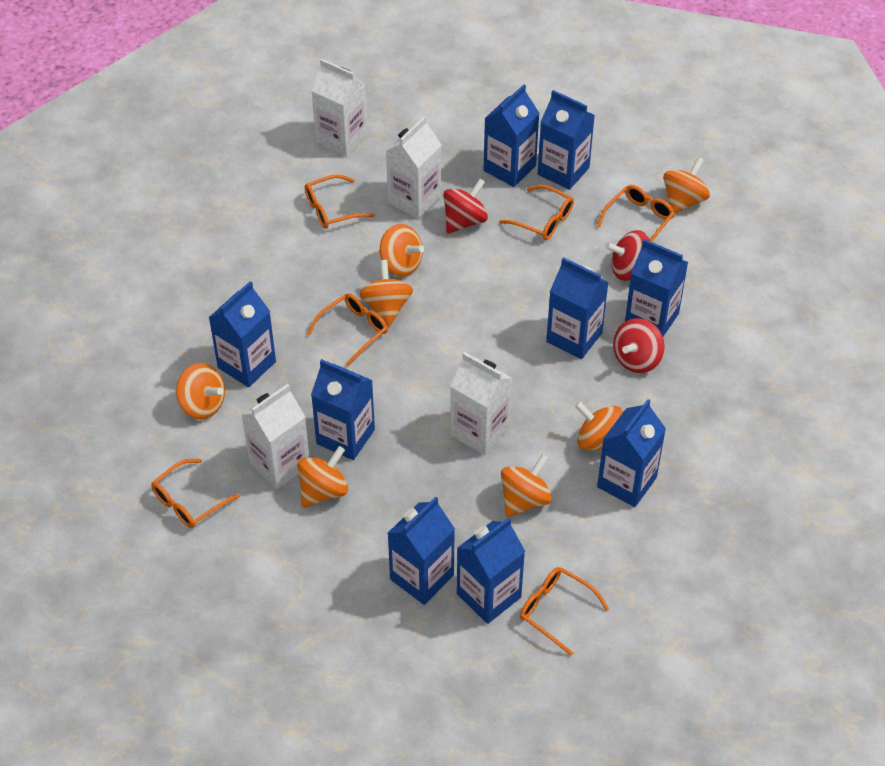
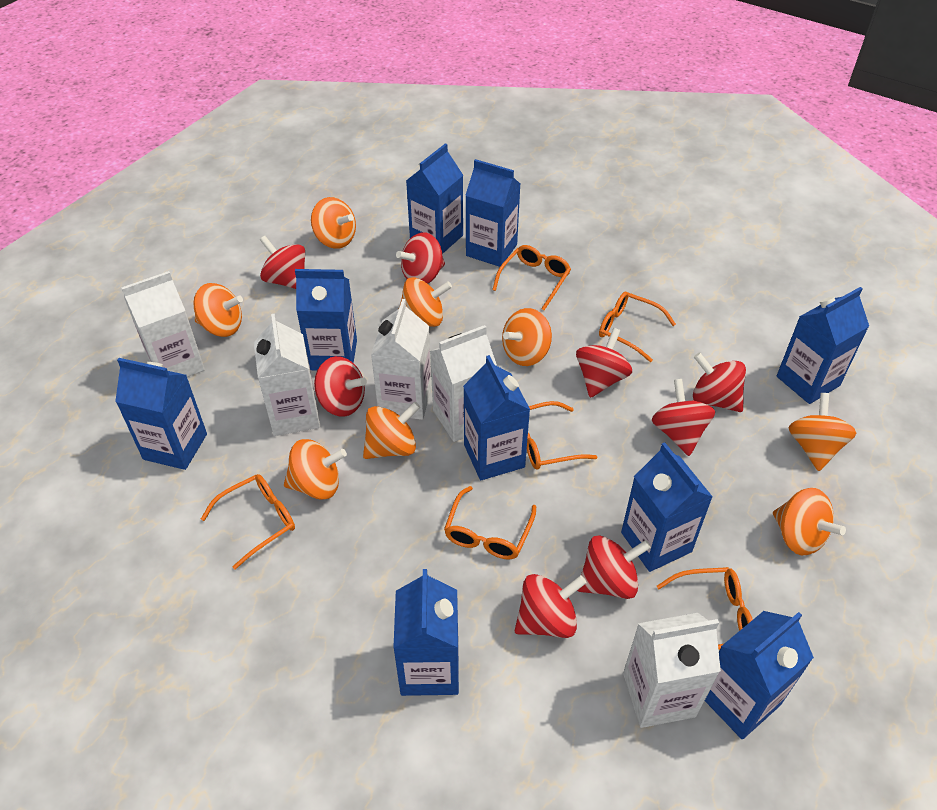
orange spinning top: 7 -> 8
red spinning top: 3 -> 8
white carton: 4 -> 5

